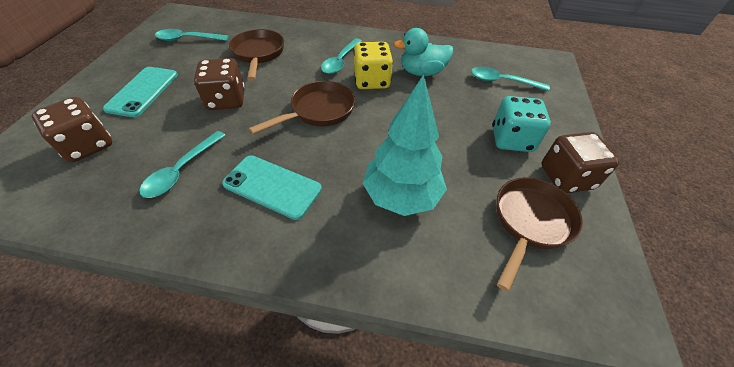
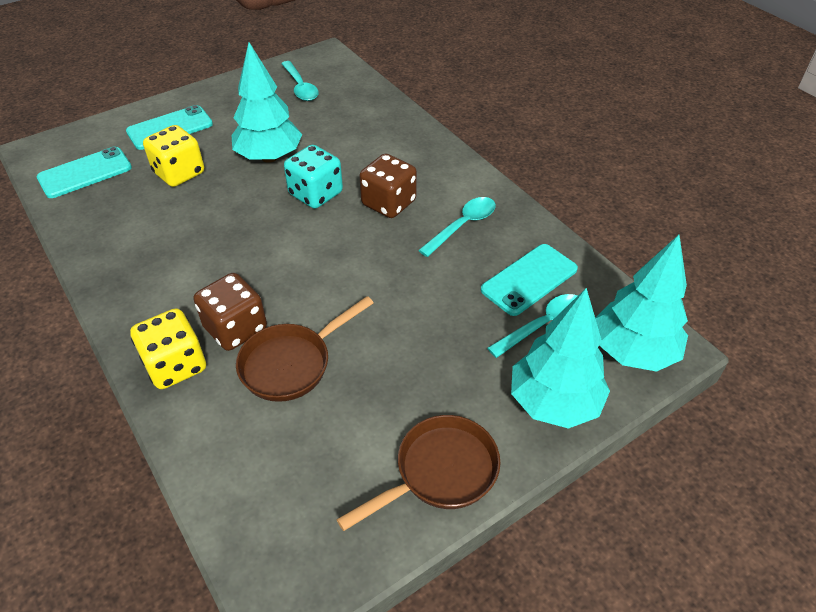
brown dice: 3 -> 2
brown pan: 3 -> 2
turquoise duck: 1 -> 0
turquoise phone: 2 -> 3
turquoise spoon: 4 -> 3
turquoise tree: 1 -> 3
yellow dice: 1 -> 2

